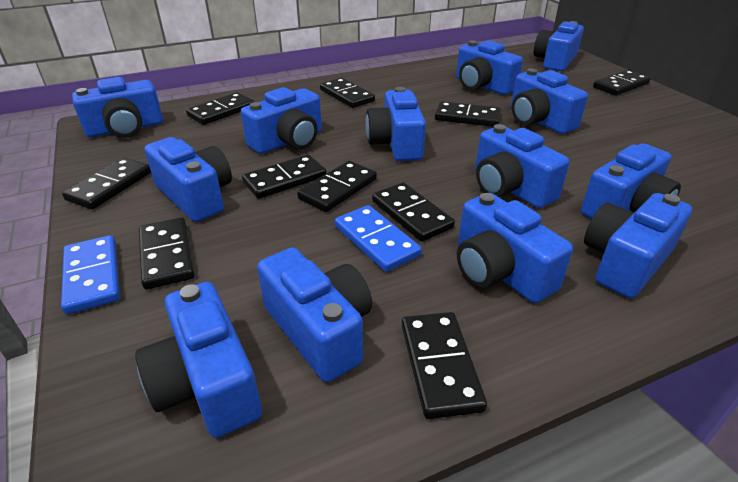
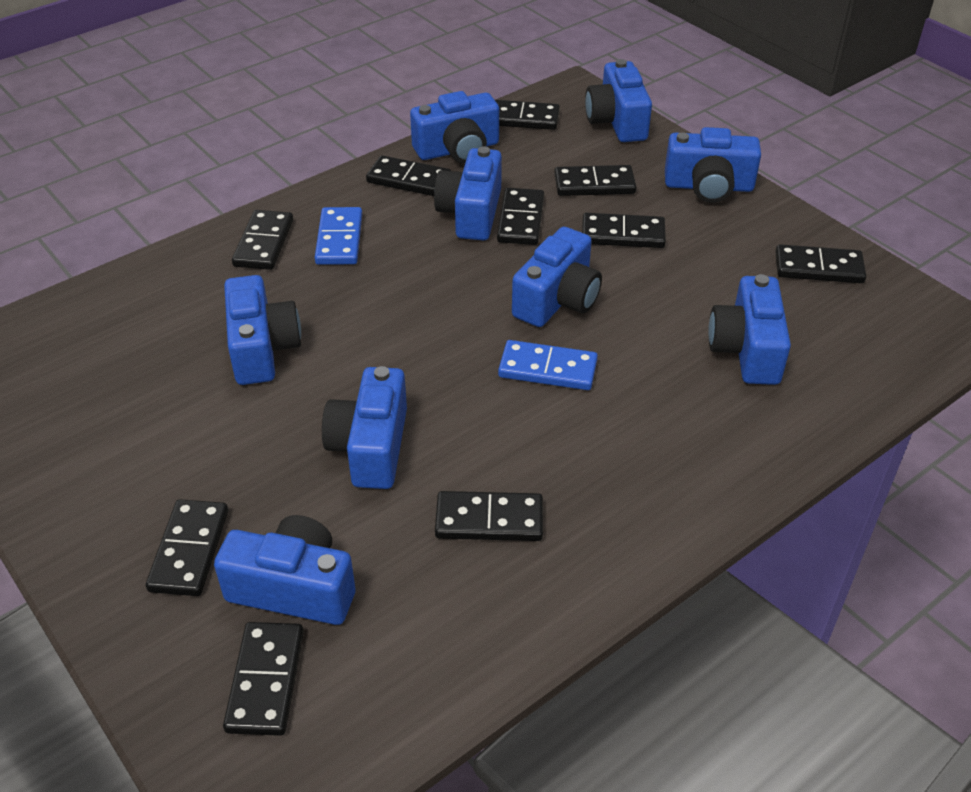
blue camera: 13 -> 9

